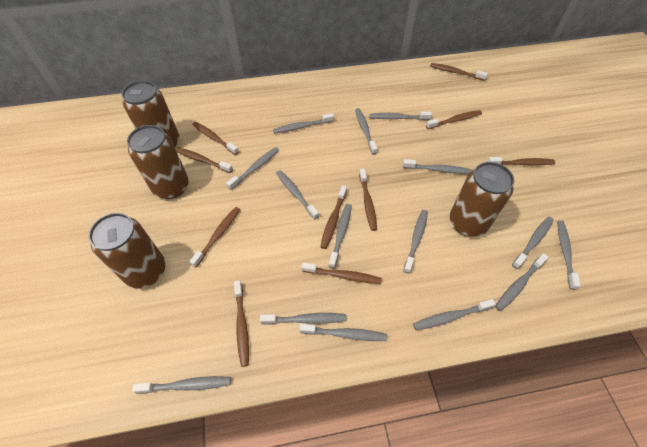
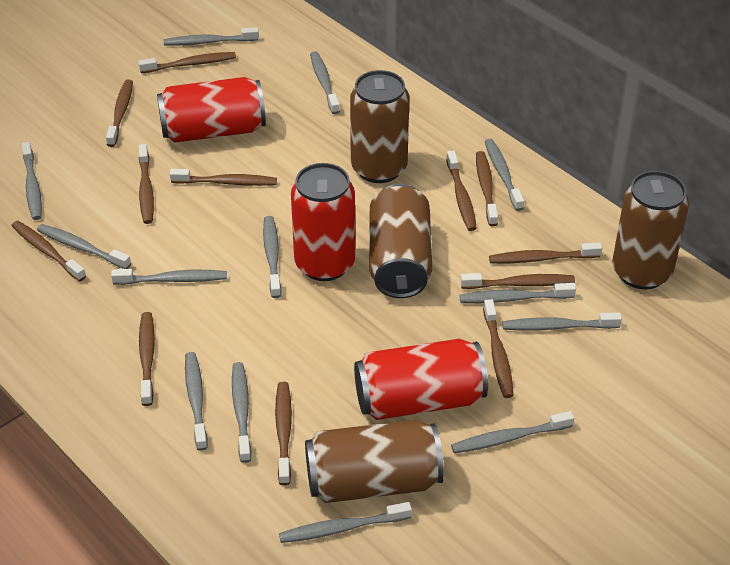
brown toothbrush: 10 -> 12
grey toothbrush: 15 -> 13
red can: 0 -> 3

